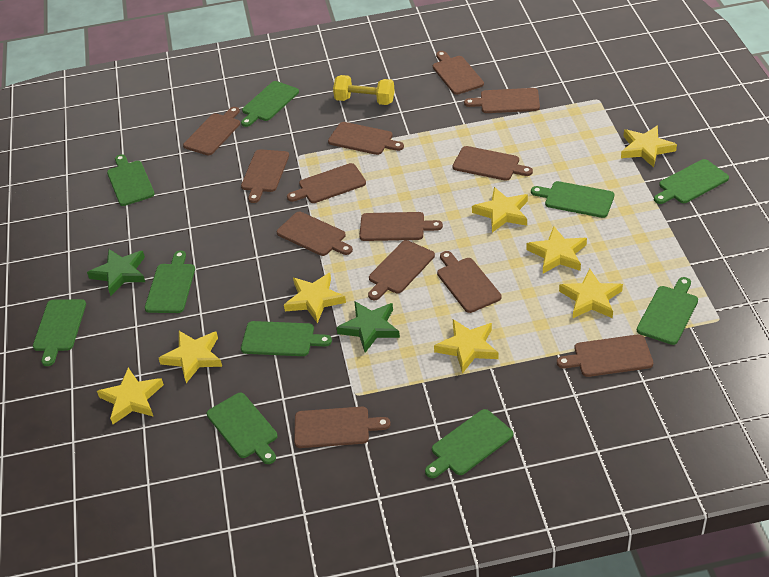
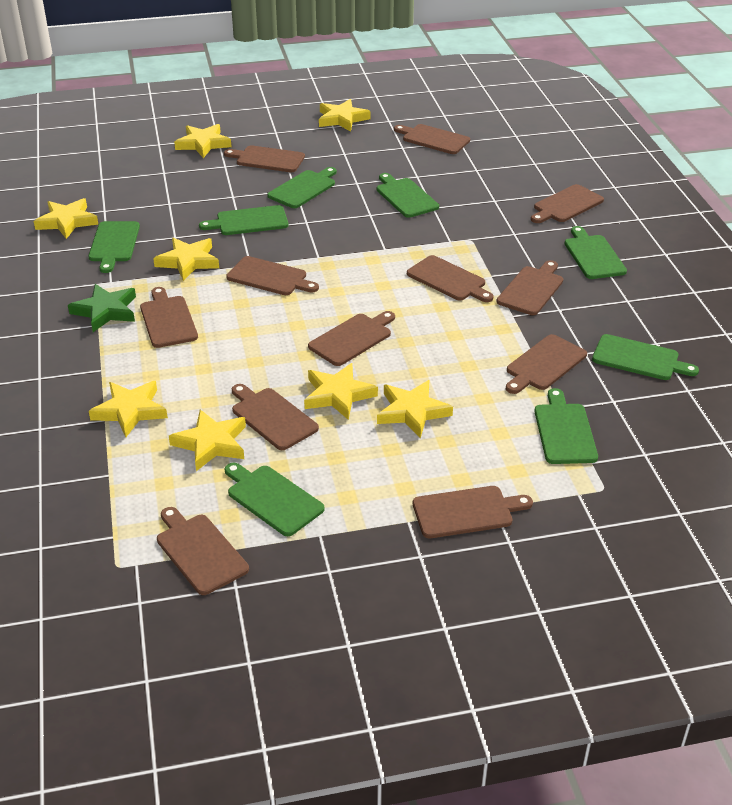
brown cutting board: 13 -> 12
green cutting board: 10 -> 8
green star: 2 -> 1
yellow dumbbell: 1 -> 0

